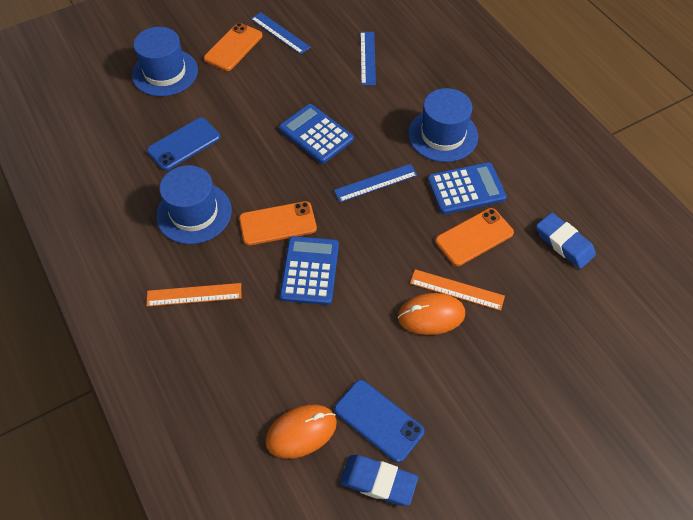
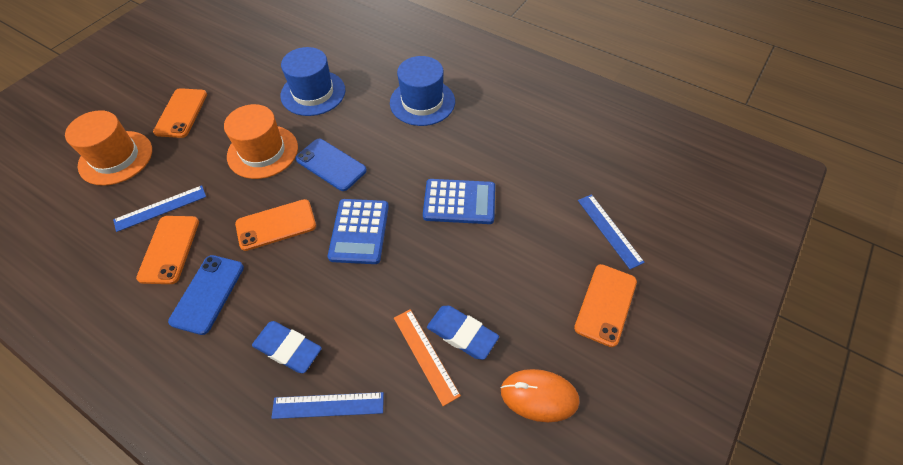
blue calculator: 3 -> 2
blue hat: 3 -> 2
orange hat: 0 -> 2
orange mouse: 2 -> 1
orange phone: 3 -> 4
orange ruler: 2 -> 1

